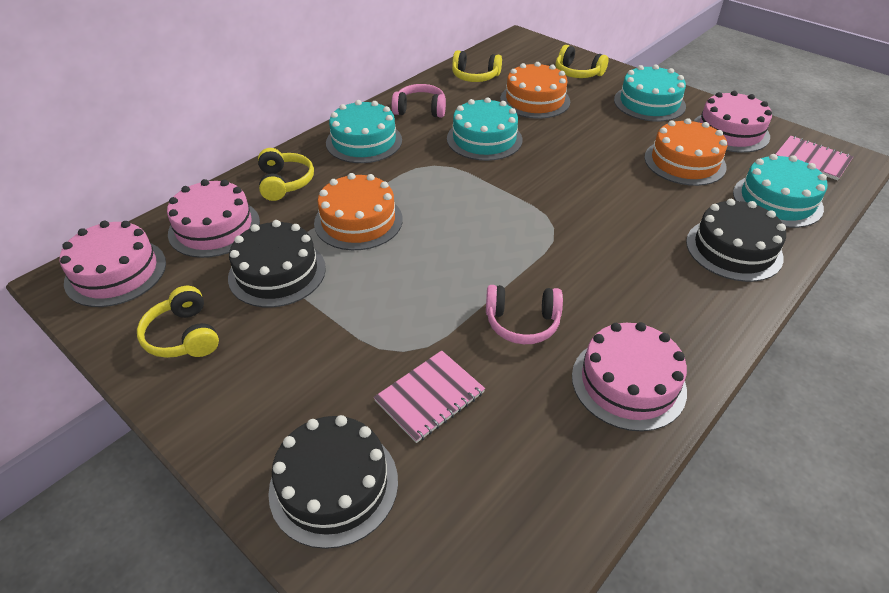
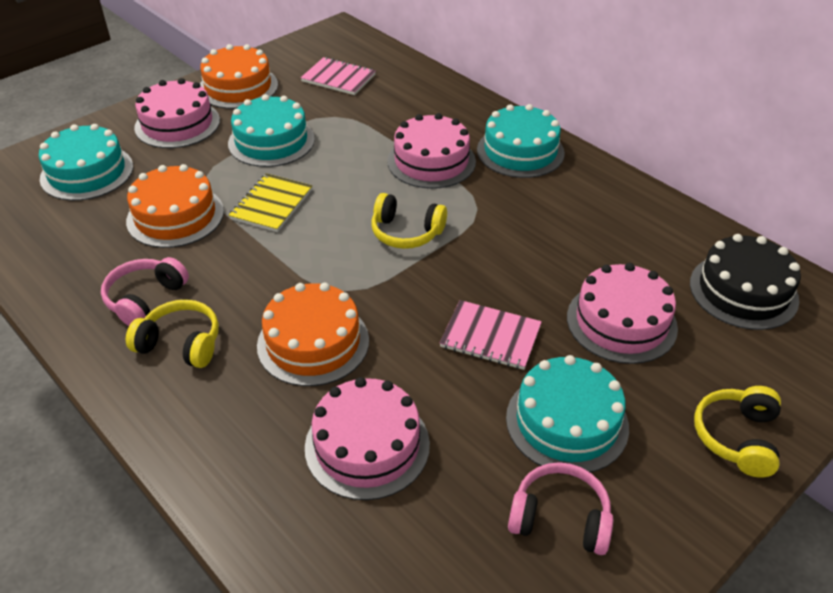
black cake: 3 -> 1
yellow headphones: 4 -> 3
yellow notebook: 0 -> 1

